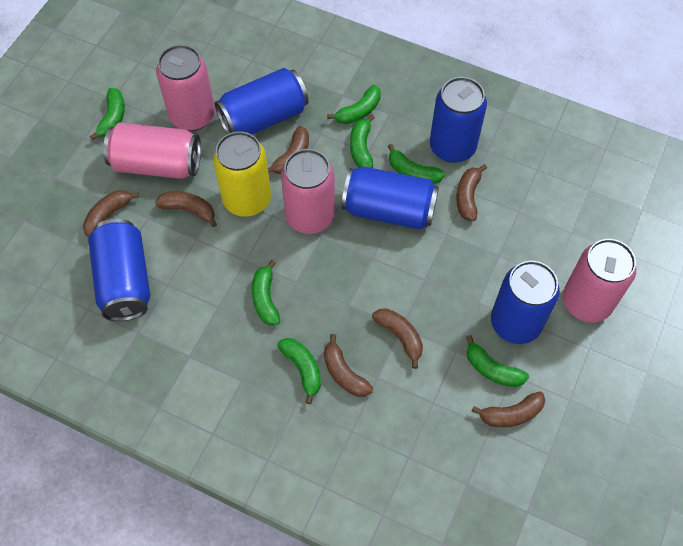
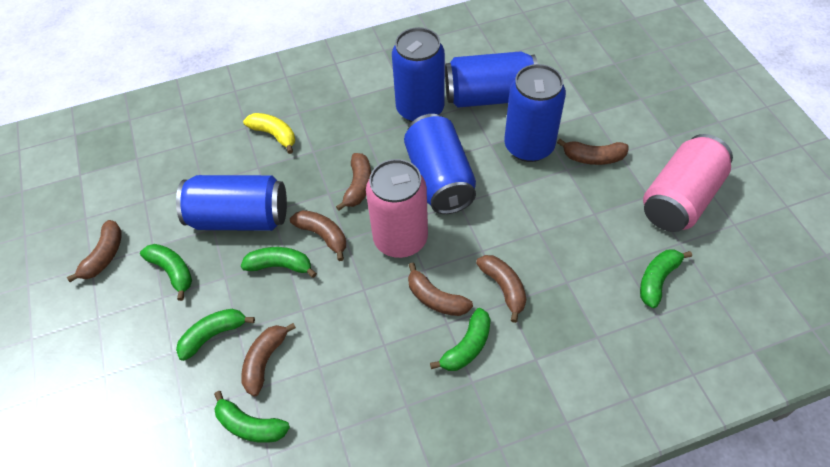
green banana: 7 -> 6
pink can: 4 -> 2
yellow banana: 0 -> 1
yellow can: 1 -> 0

